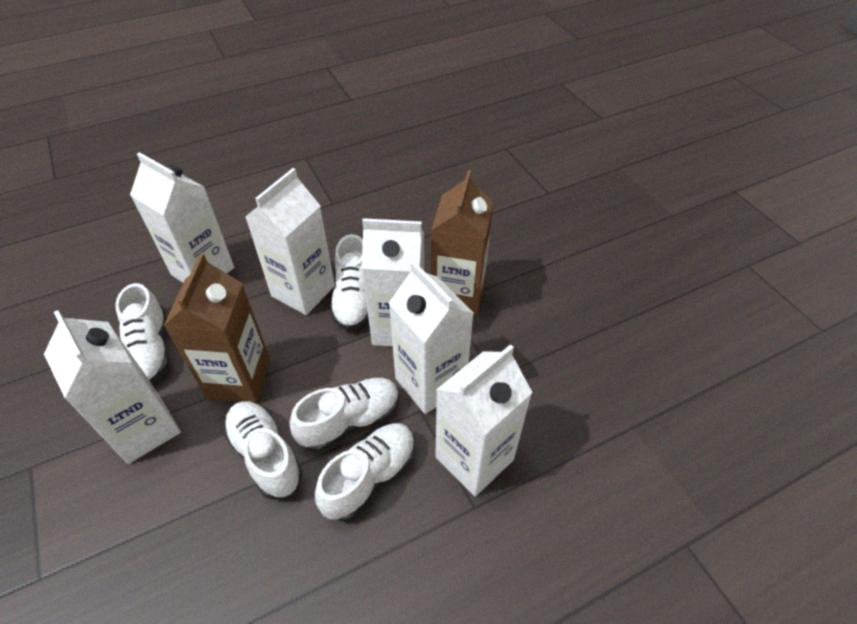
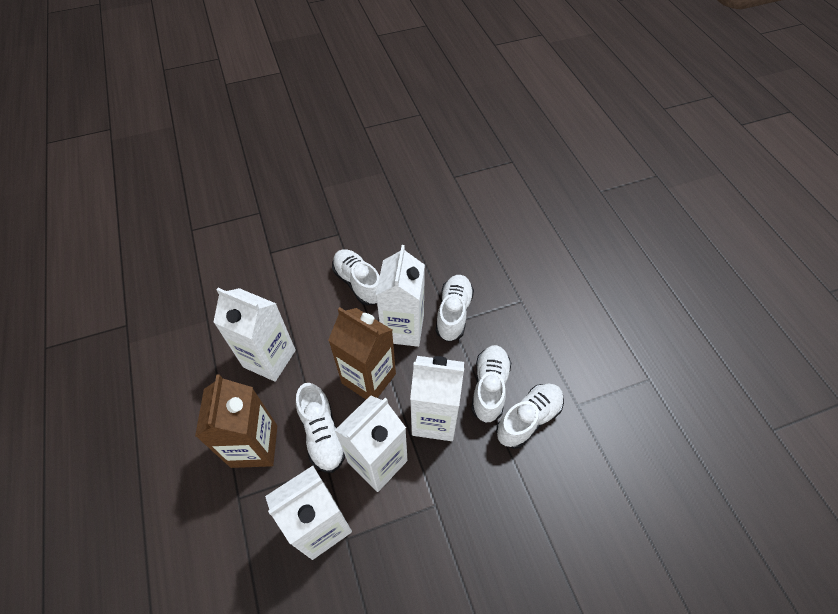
white carton: 6 -> 5

